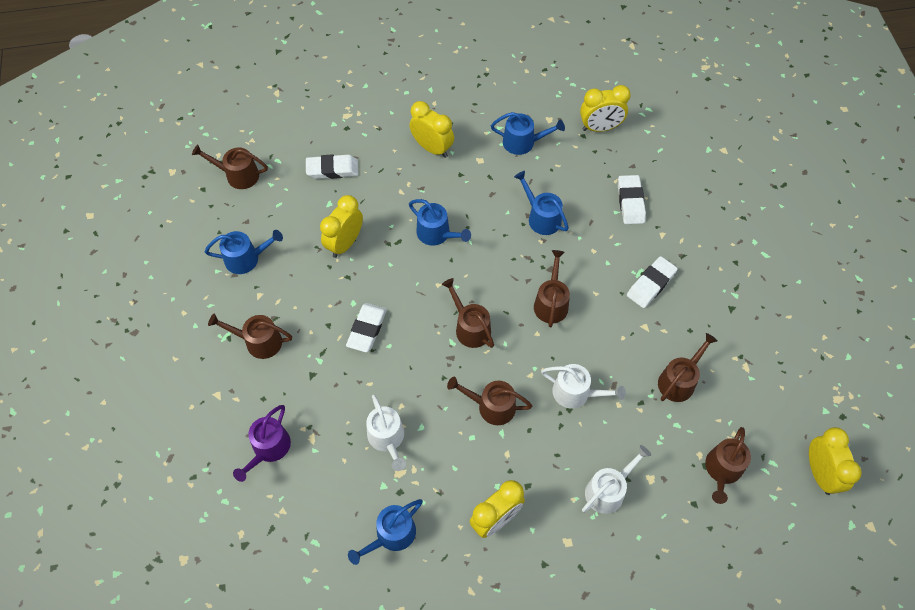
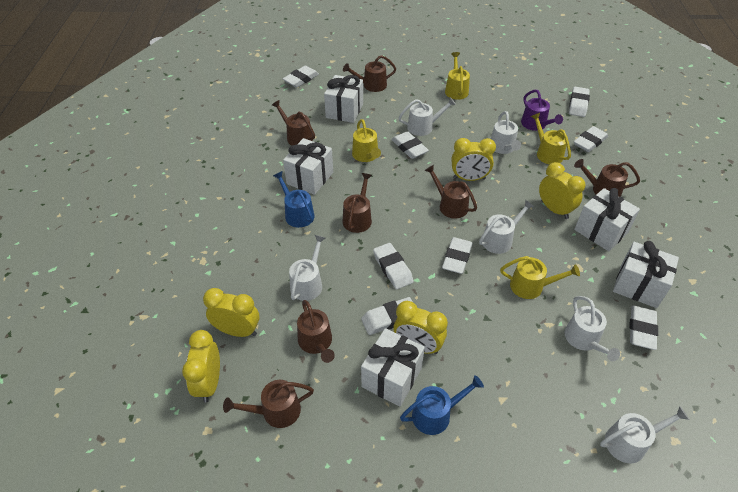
blue watering can: 5 -> 2
white eraser: 4 -> 8
white gift: 0 -> 5
white watering can: 3 -> 6
yellow watering can: 0 -> 4

